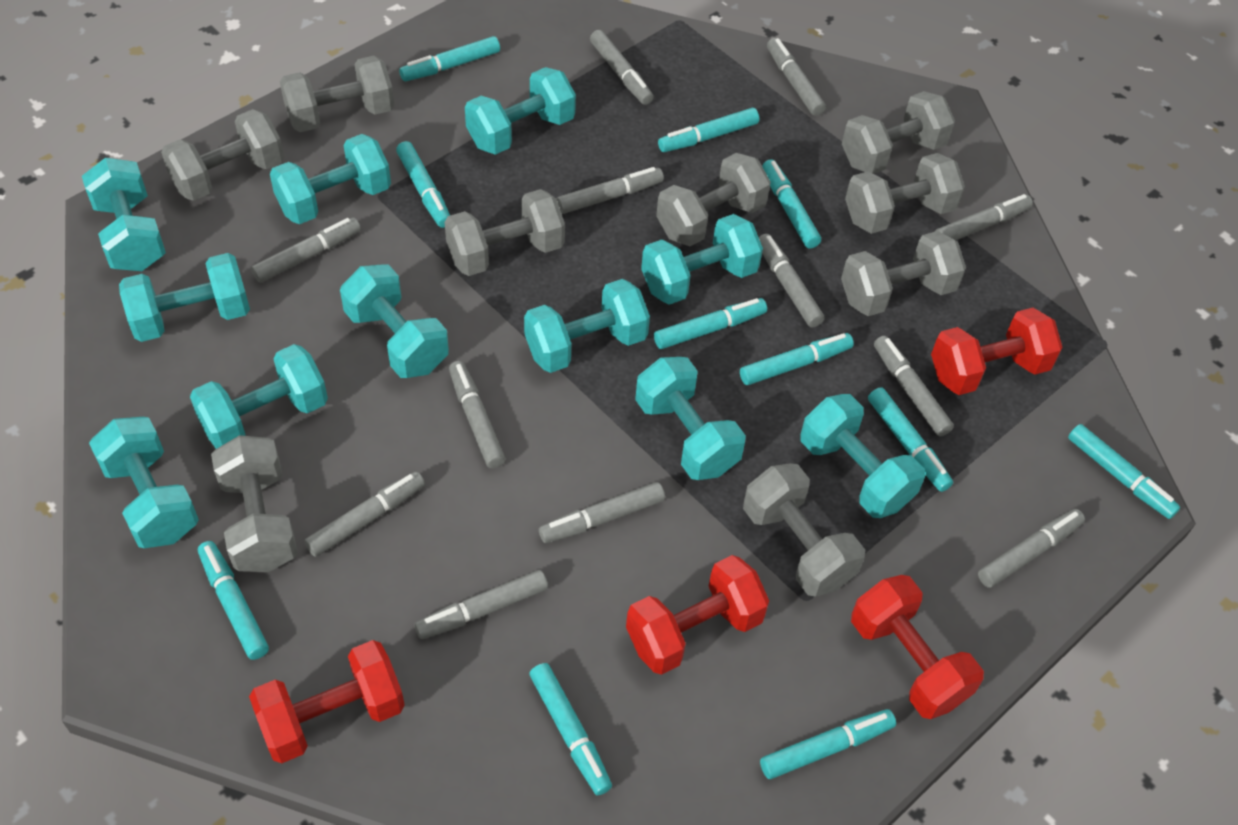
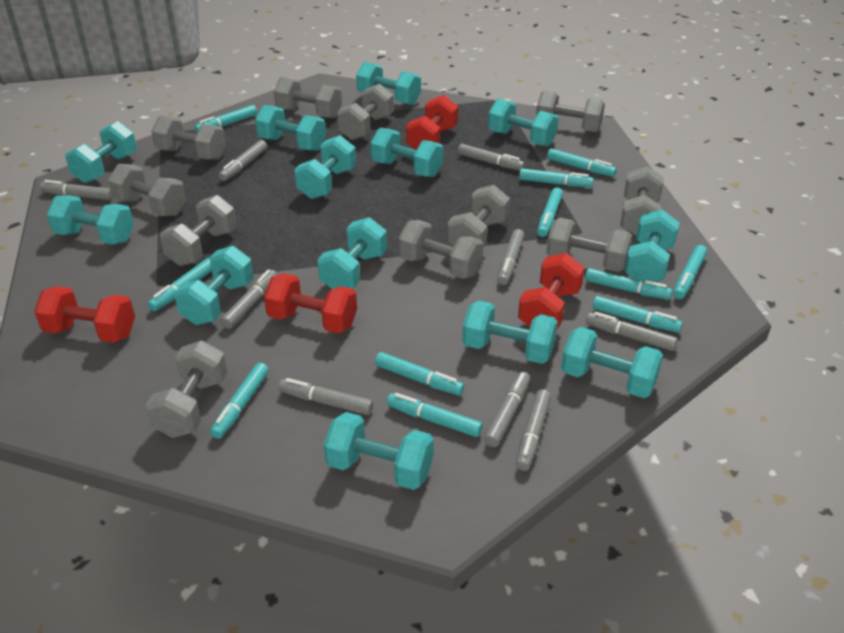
grey dumbbell: 9 -> 11
grey marker: 12 -> 9
turquoise dumbbell: 11 -> 13

